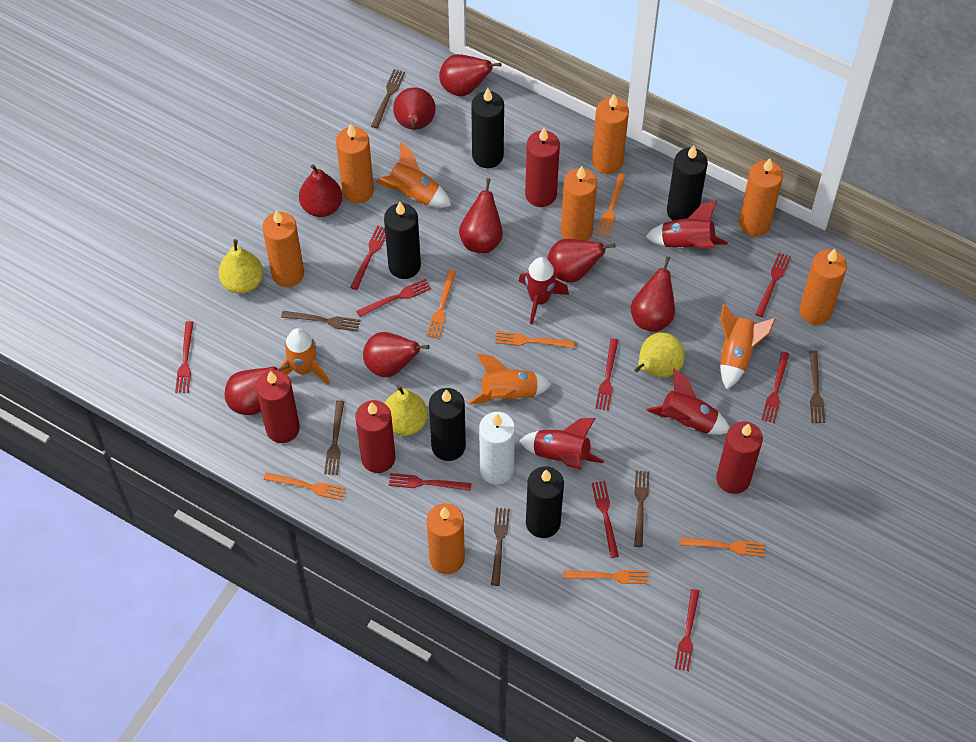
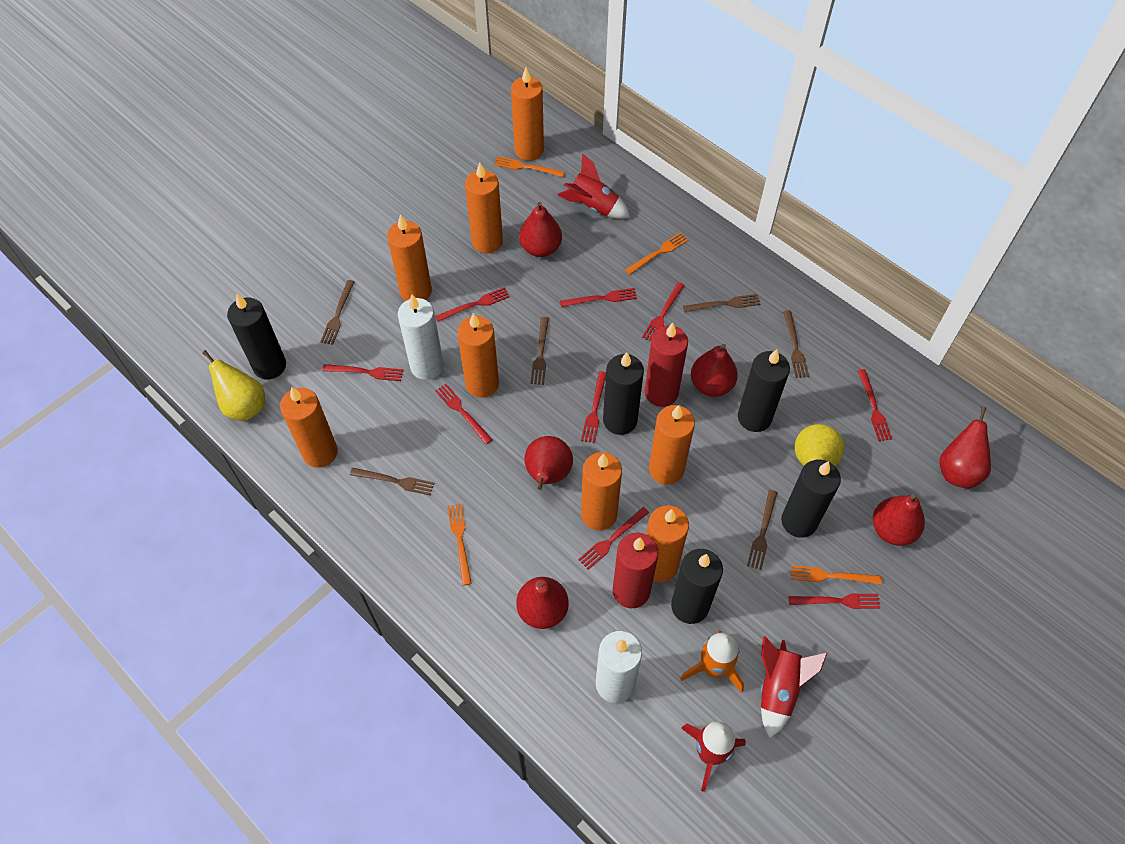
orange candle: 7 -> 8
orange fork: 6 -> 4
orange rocket: 4 -> 1
red candle: 4 -> 2
red pear: 8 -> 6
red rocket: 4 -> 3
white candle: 1 -> 2
yellow pear: 3 -> 2

